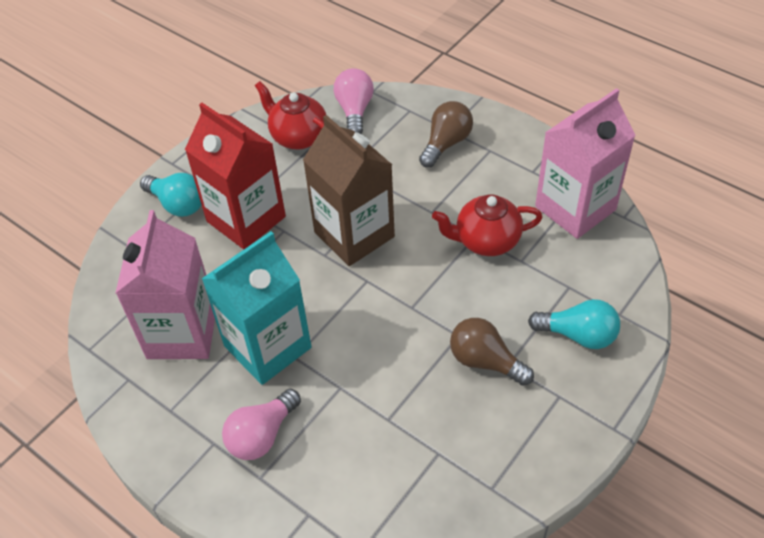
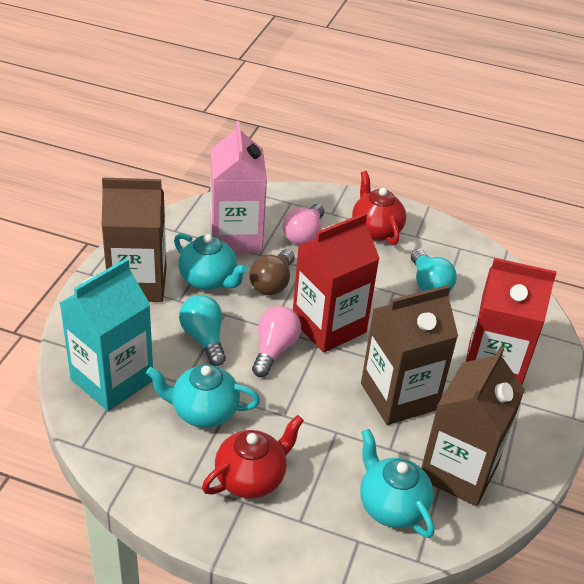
brown carton: 1 -> 3
brown light bulb: 2 -> 1
pink carton: 2 -> 1
red carton: 1 -> 2
turquoise teapot: 0 -> 3

